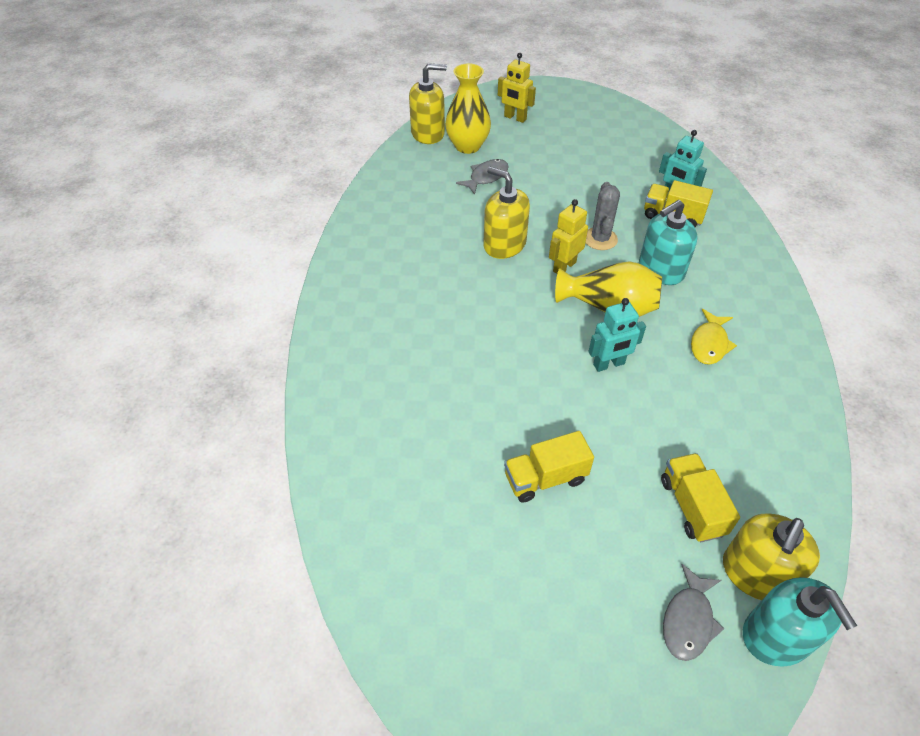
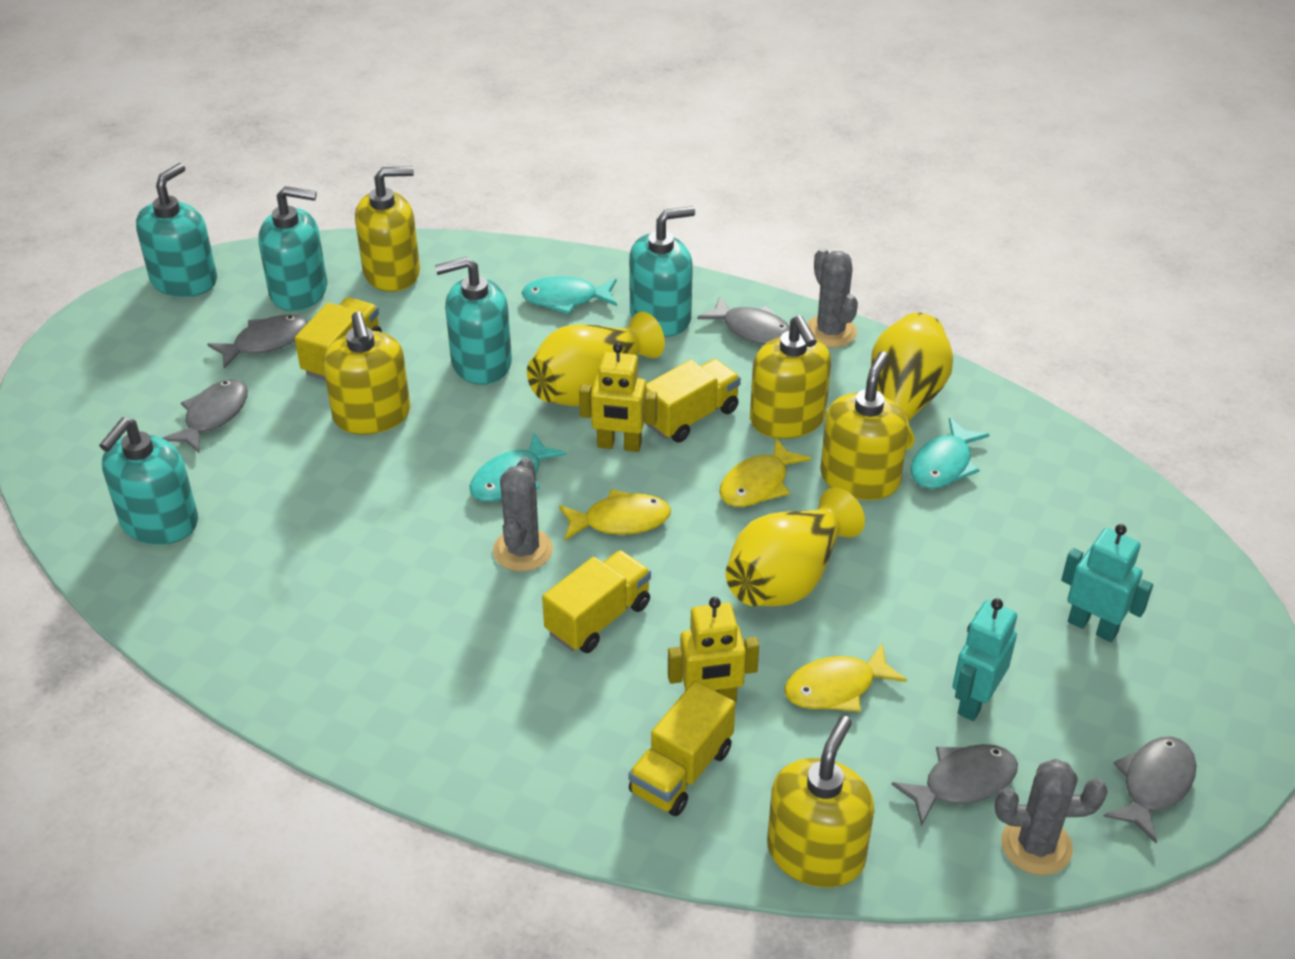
grey cactus: 1 -> 3
grey fish: 2 -> 5
turquoise fish: 0 -> 3
turquoise soap dispenser: 2 -> 5
yellow fish: 1 -> 3
yellow soap dispenser: 3 -> 5
yellow truck: 3 -> 4
yellow vase: 2 -> 3

